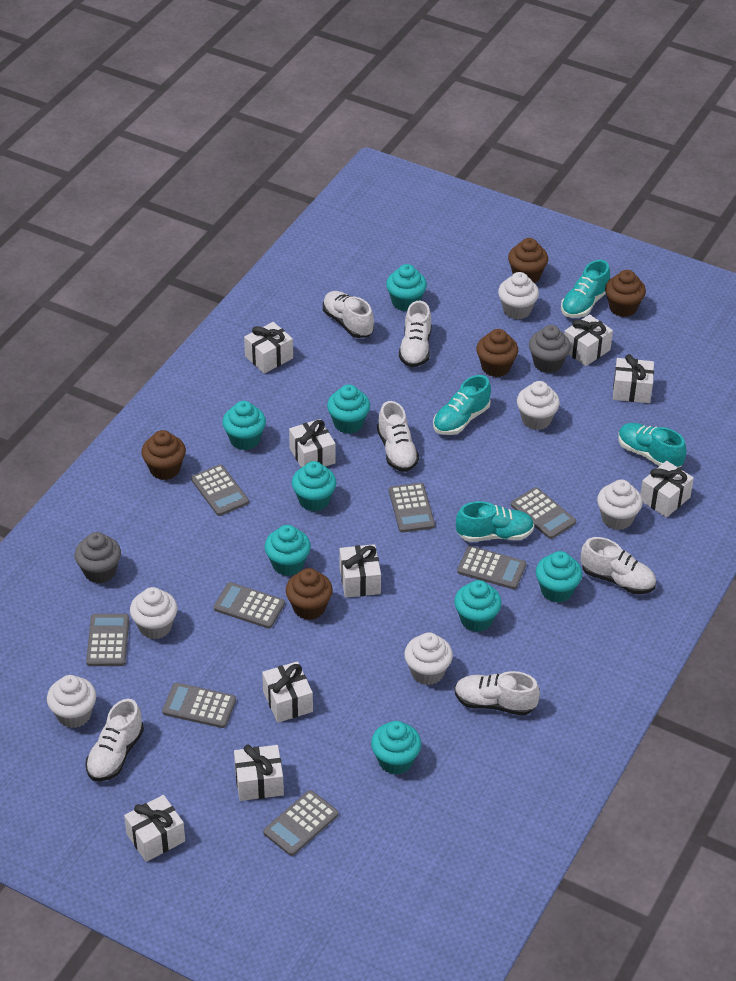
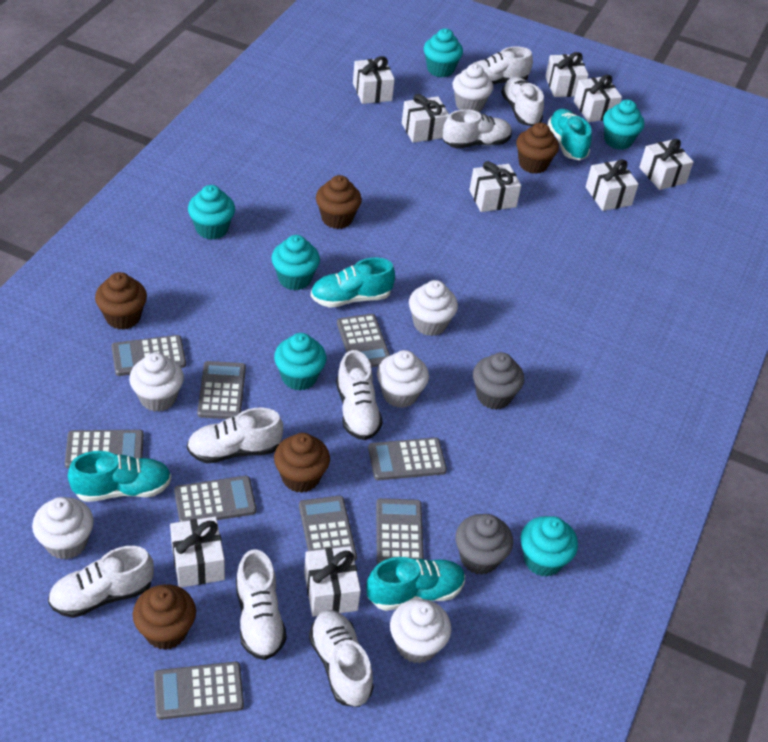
grey calculator: 8 -> 9
turquoise cupcake: 8 -> 6
white shoe: 6 -> 8

